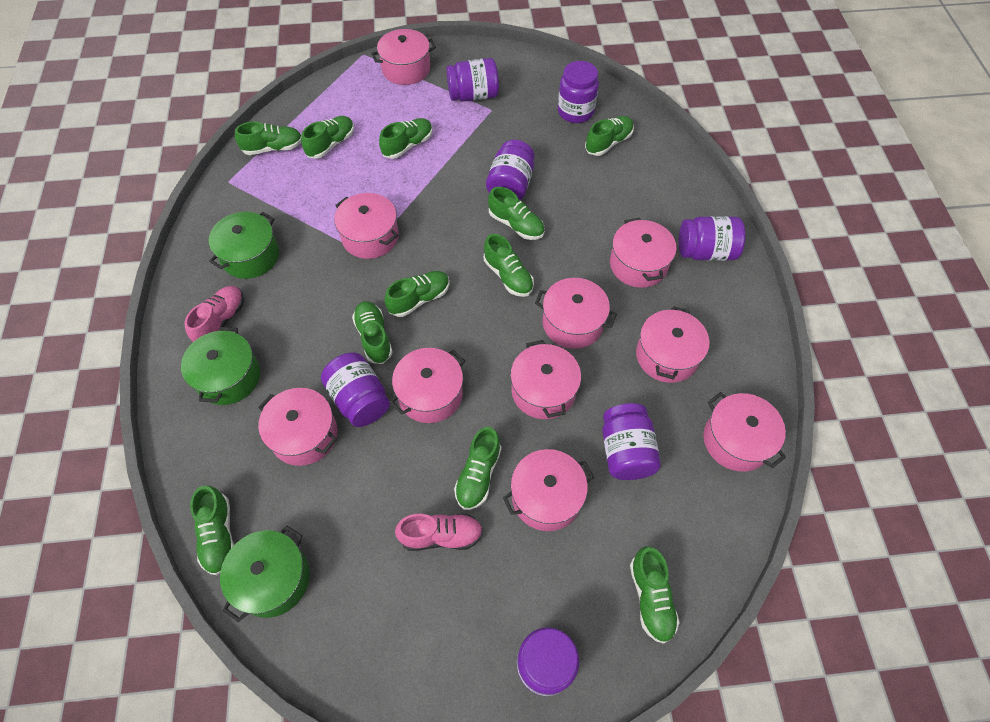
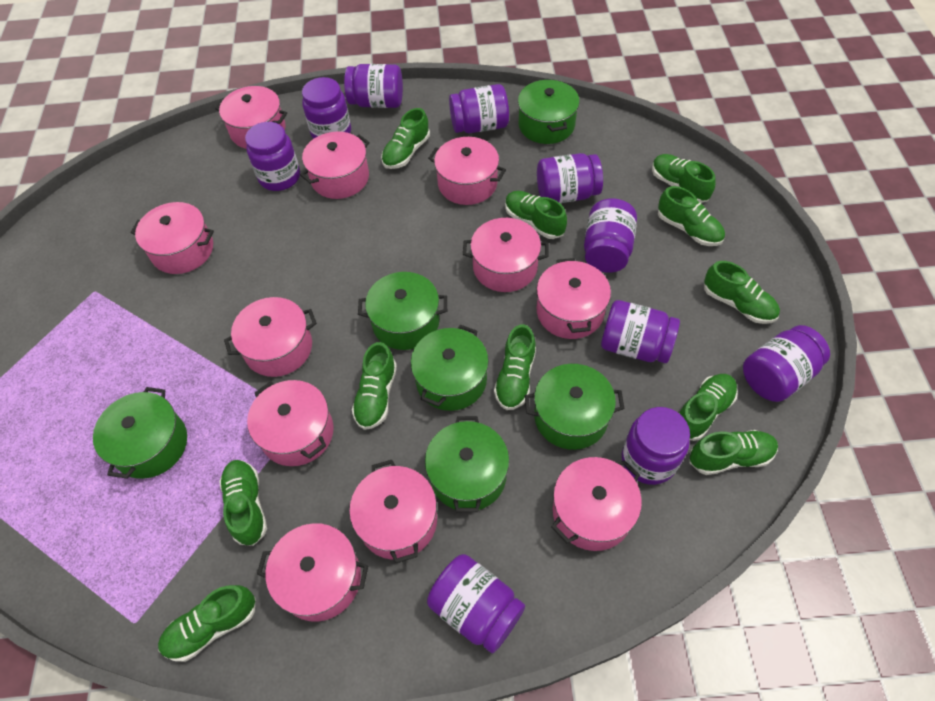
green pot: 3 -> 6
pink pot: 10 -> 11
pink shoe: 2 -> 0
purple jar: 7 -> 10

